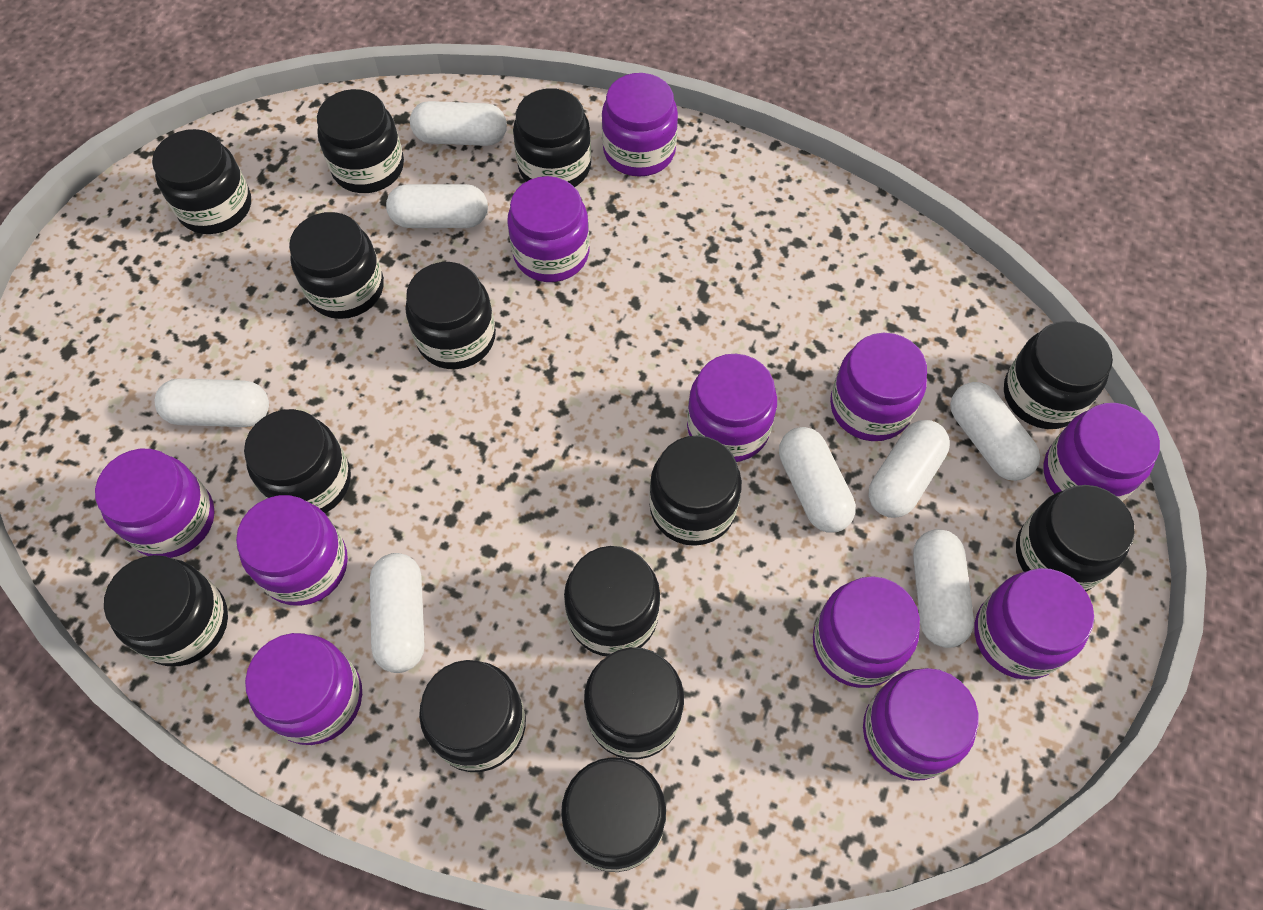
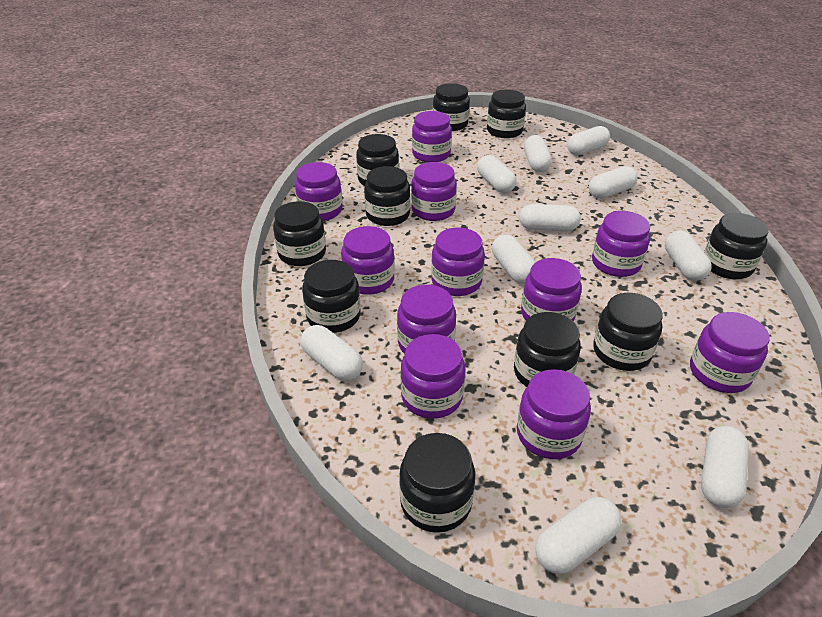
black jar: 14 -> 10
white capsule: 8 -> 10

